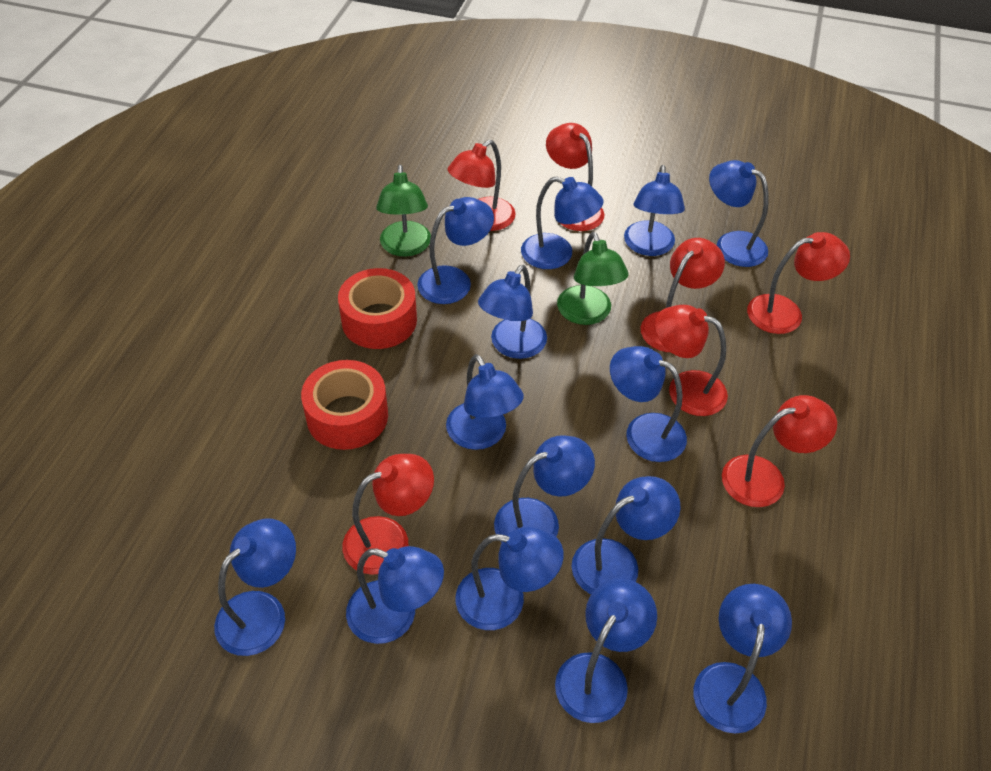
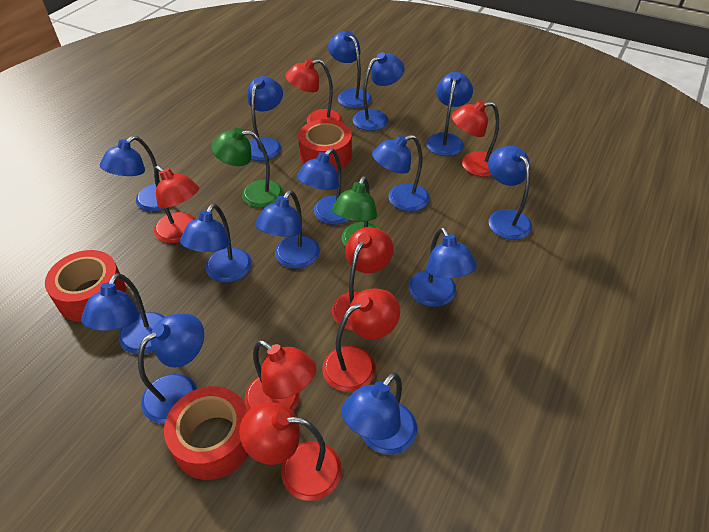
red tape: 2 -> 3

